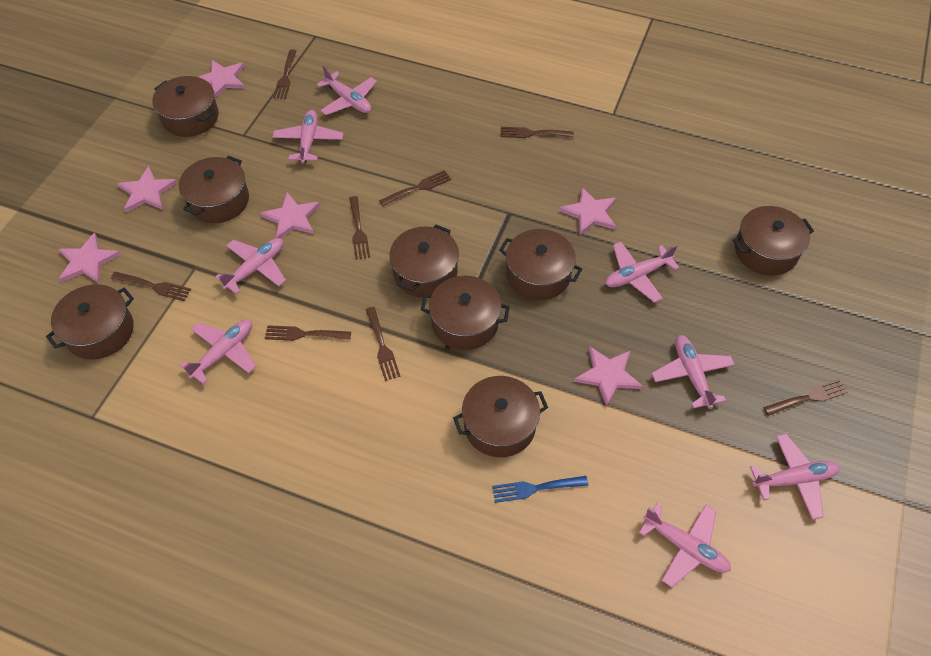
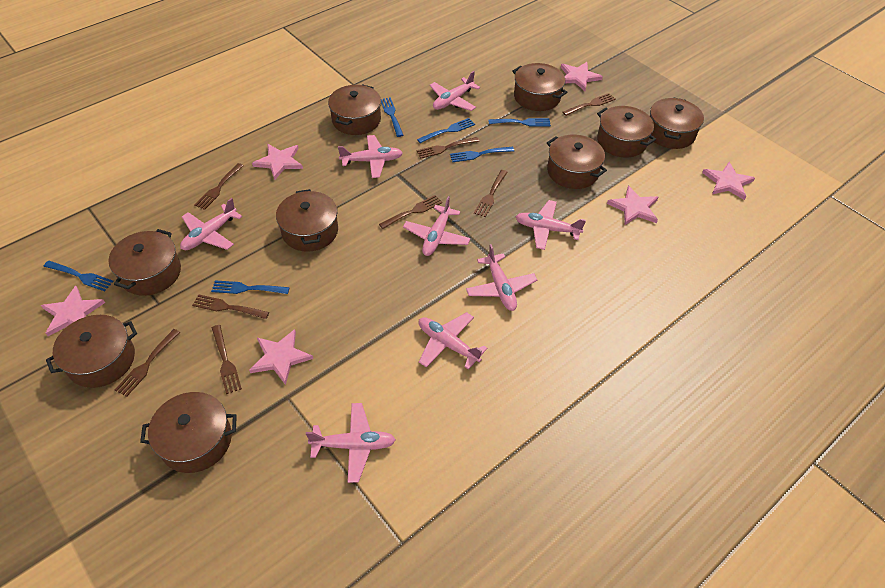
blue fork: 1 -> 6
brown pot: 8 -> 9

